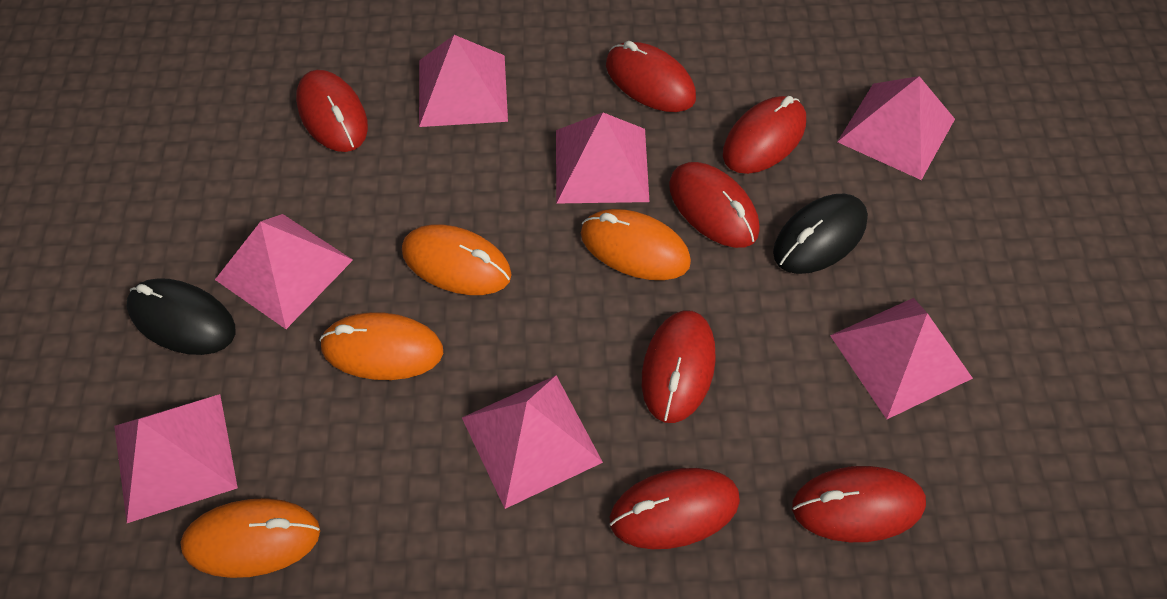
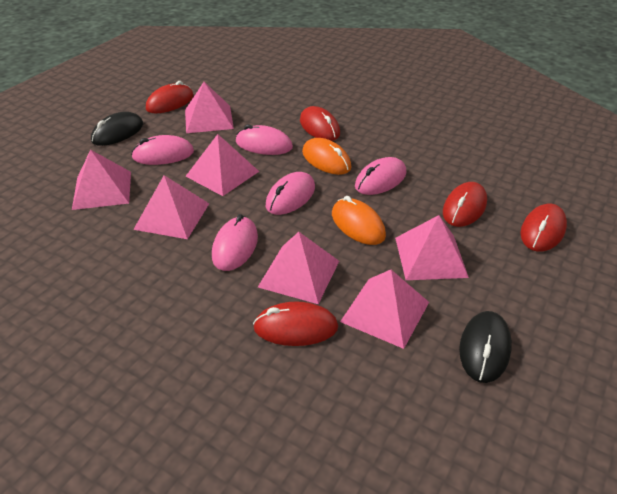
orange mouse: 4 -> 2
pink mouse: 0 -> 5
red mouse: 7 -> 5

